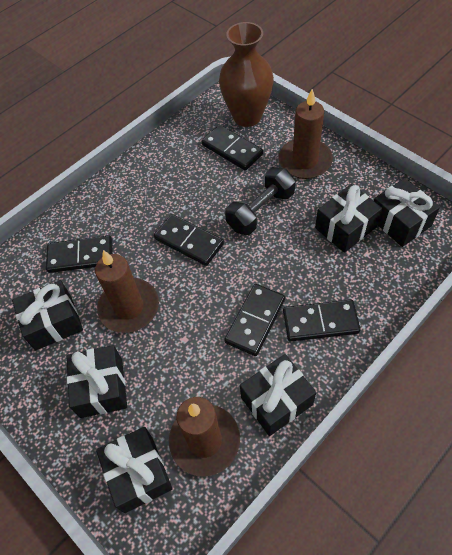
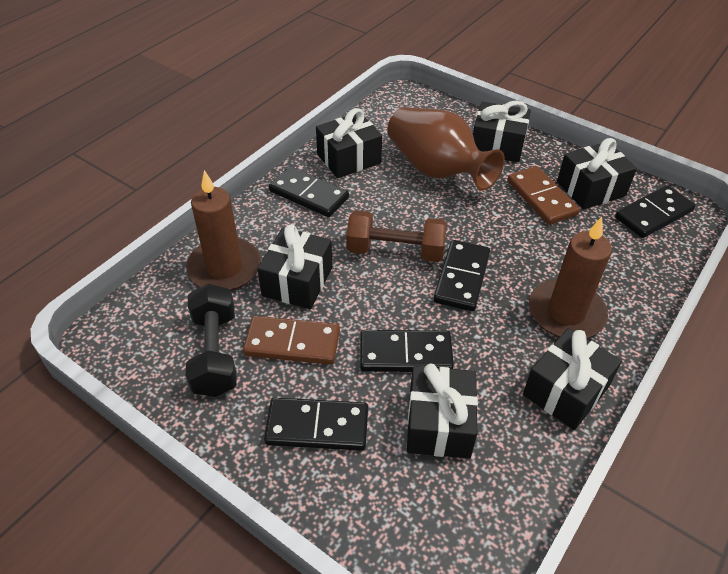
brown candle: 3 -> 2
brown domino: 0 -> 2
brown dumbbell: 0 -> 1

